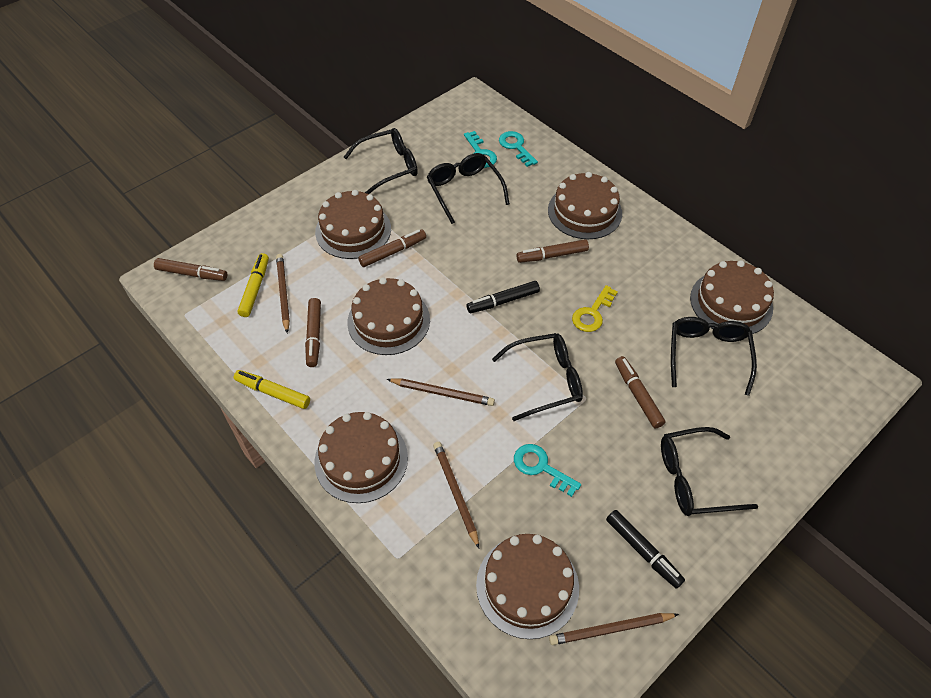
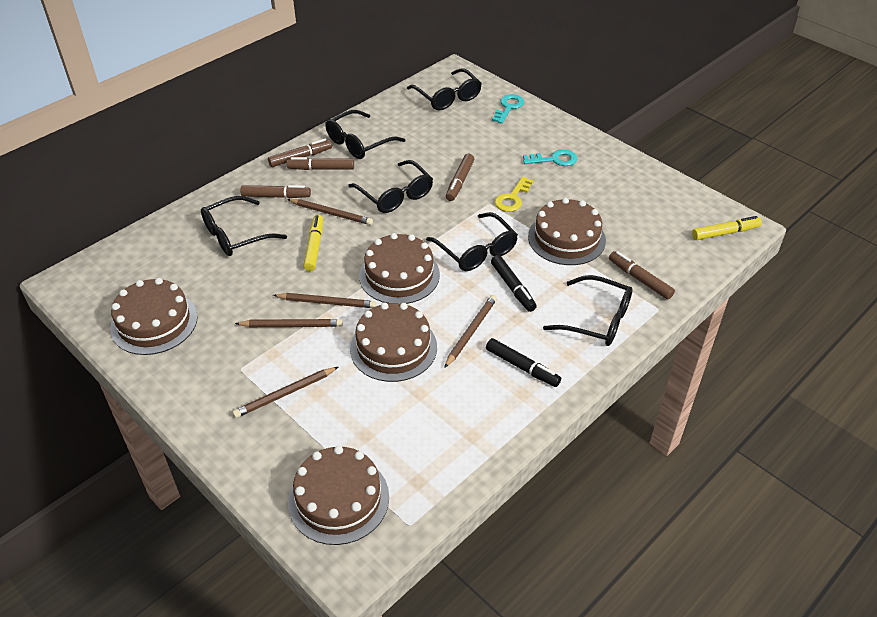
black glasses: 5 -> 6
brown cake: 6 -> 5
brown pencil: 4 -> 5
turquoise key: 3 -> 2

